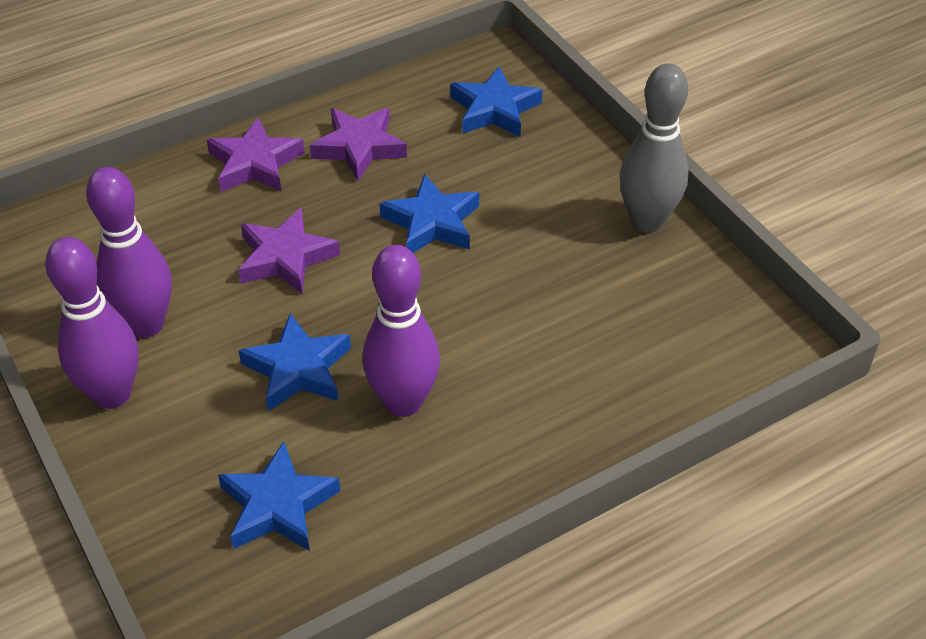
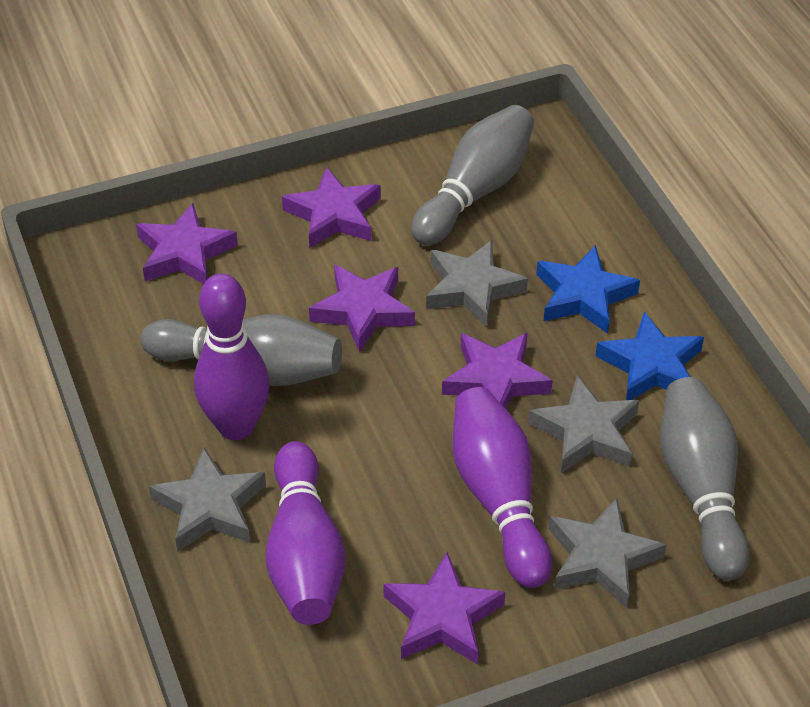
blue star: 4 -> 2
grey bowling pin: 1 -> 3
grey star: 0 -> 4
purple star: 3 -> 5

